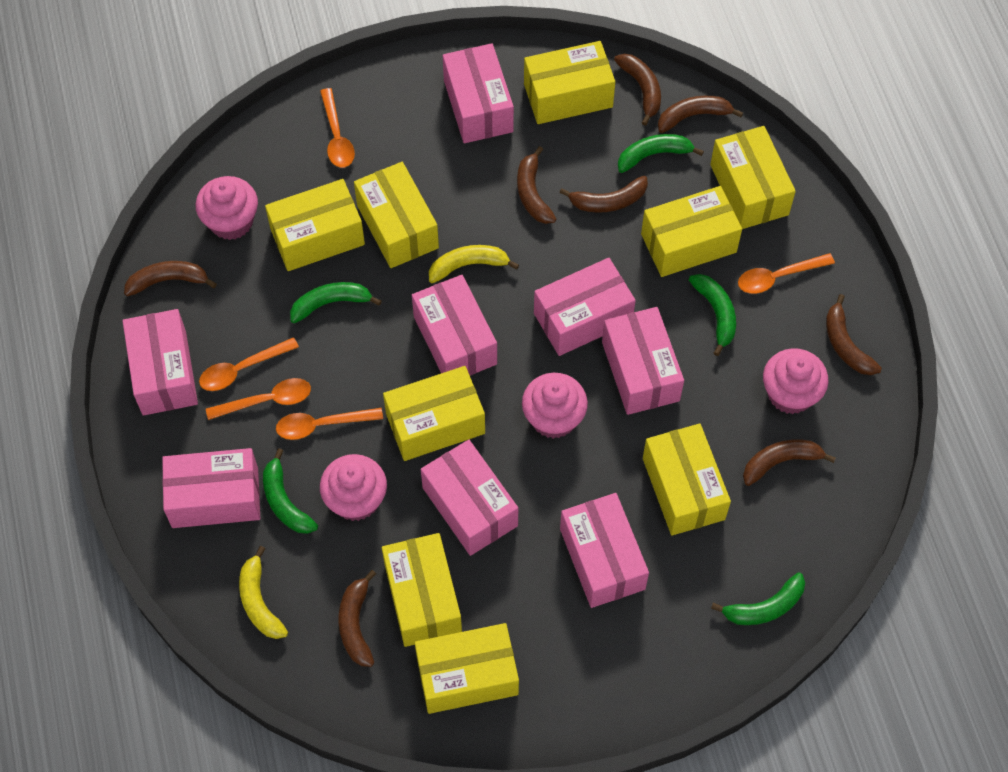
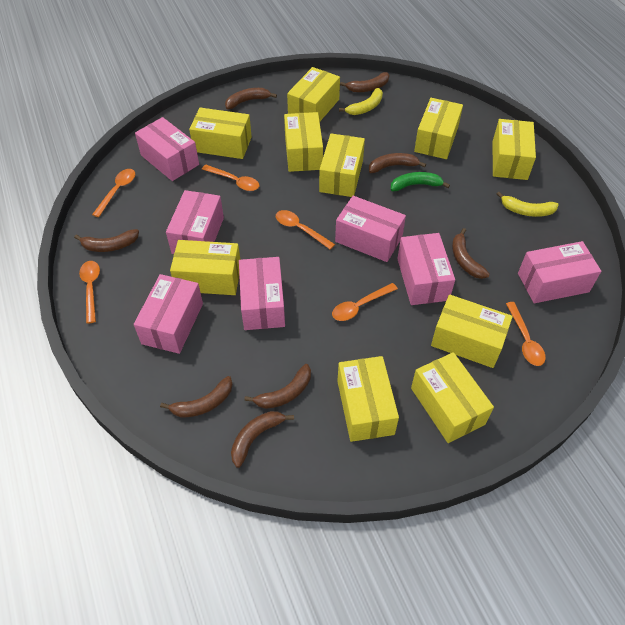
green banana: 5 -> 1
orange spoon: 5 -> 6
pink box: 8 -> 7
pink cupcake: 4 -> 0
yellow box: 9 -> 10

